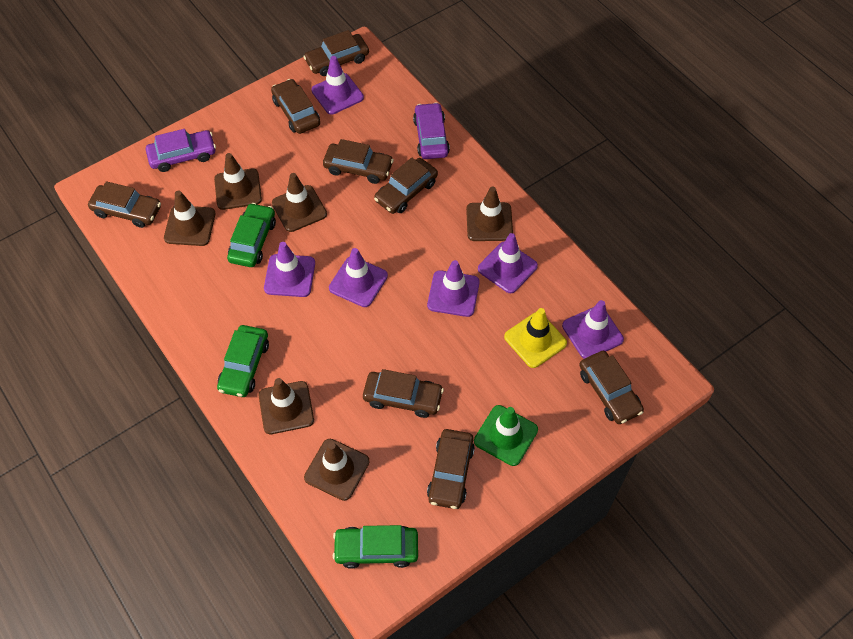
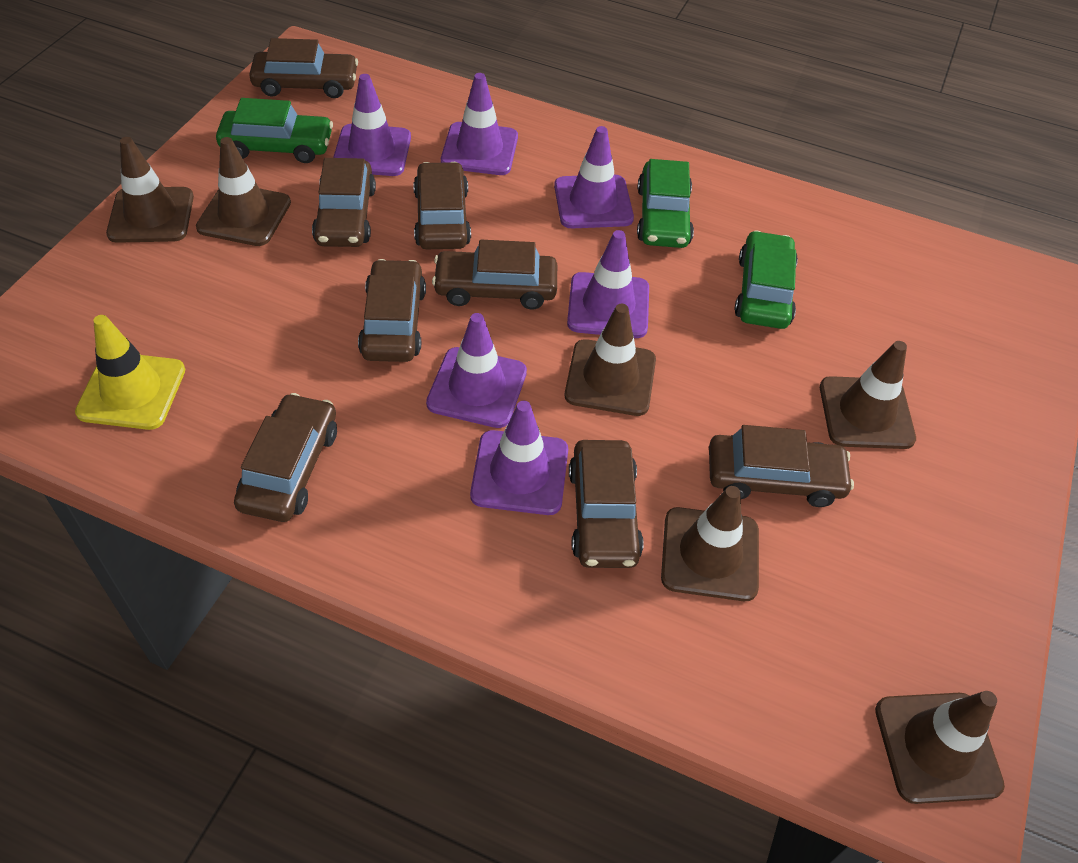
green traffic cone: 1 -> 0
purple car: 2 -> 0

